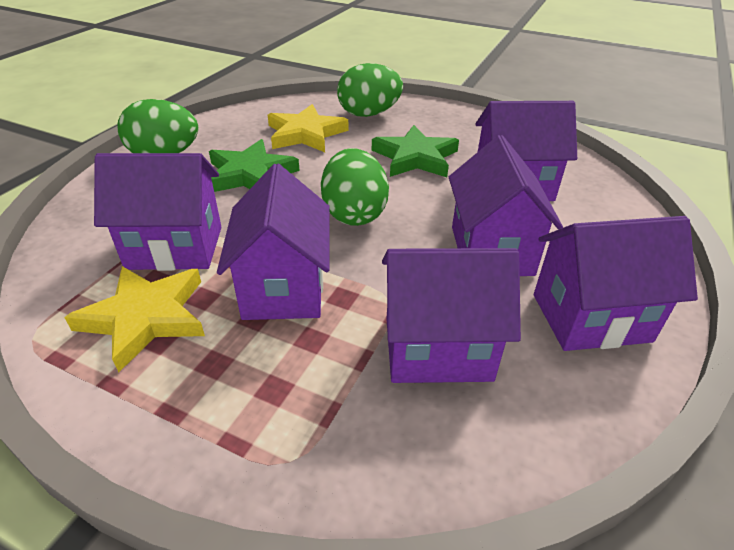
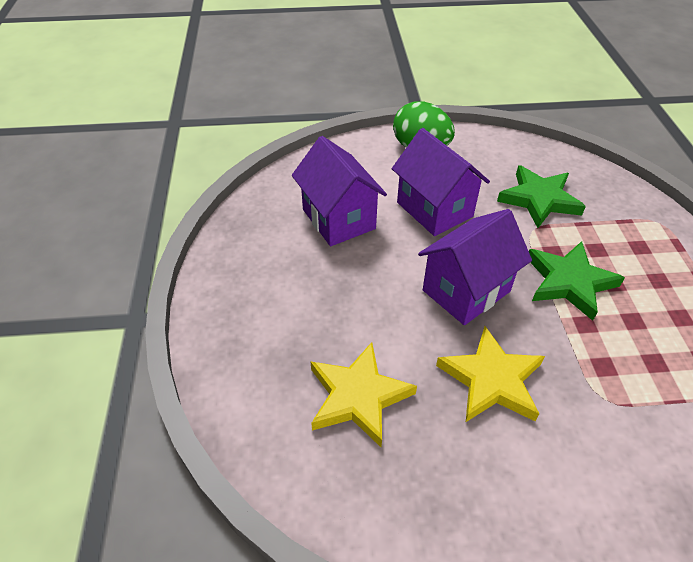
green egg: 3 -> 1
purple house: 6 -> 3

